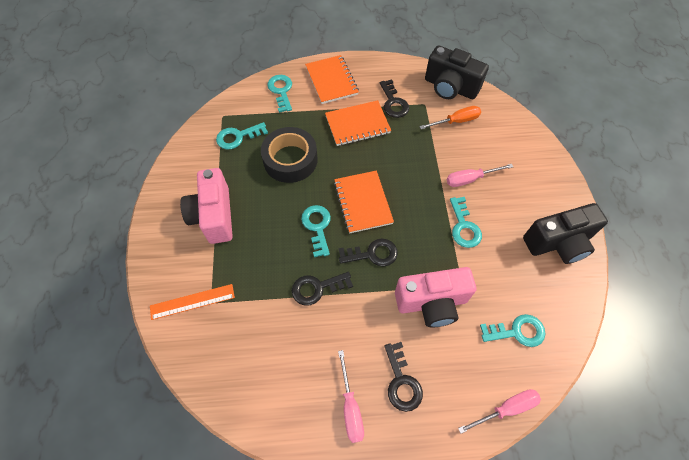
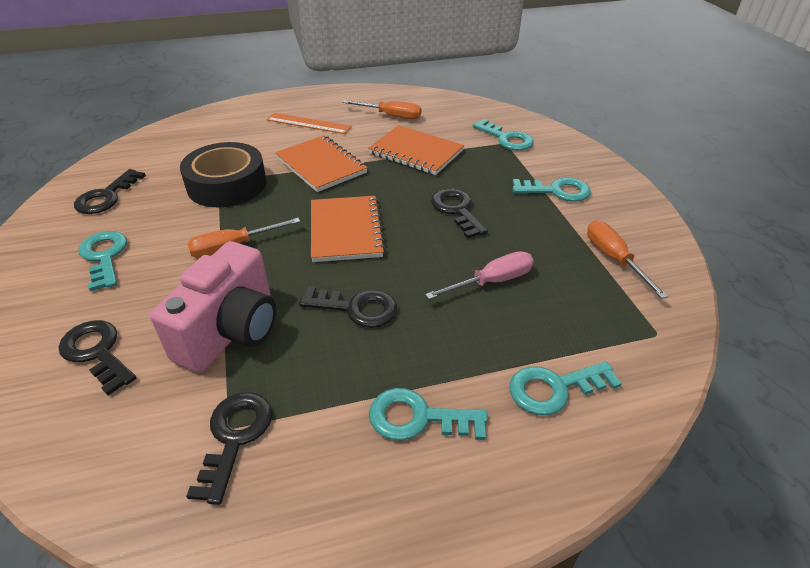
black camera: 2 -> 0
black key: 4 -> 5
orange screwdriver: 1 -> 3
pink camera: 2 -> 1
pink screwdriver: 3 -> 1

